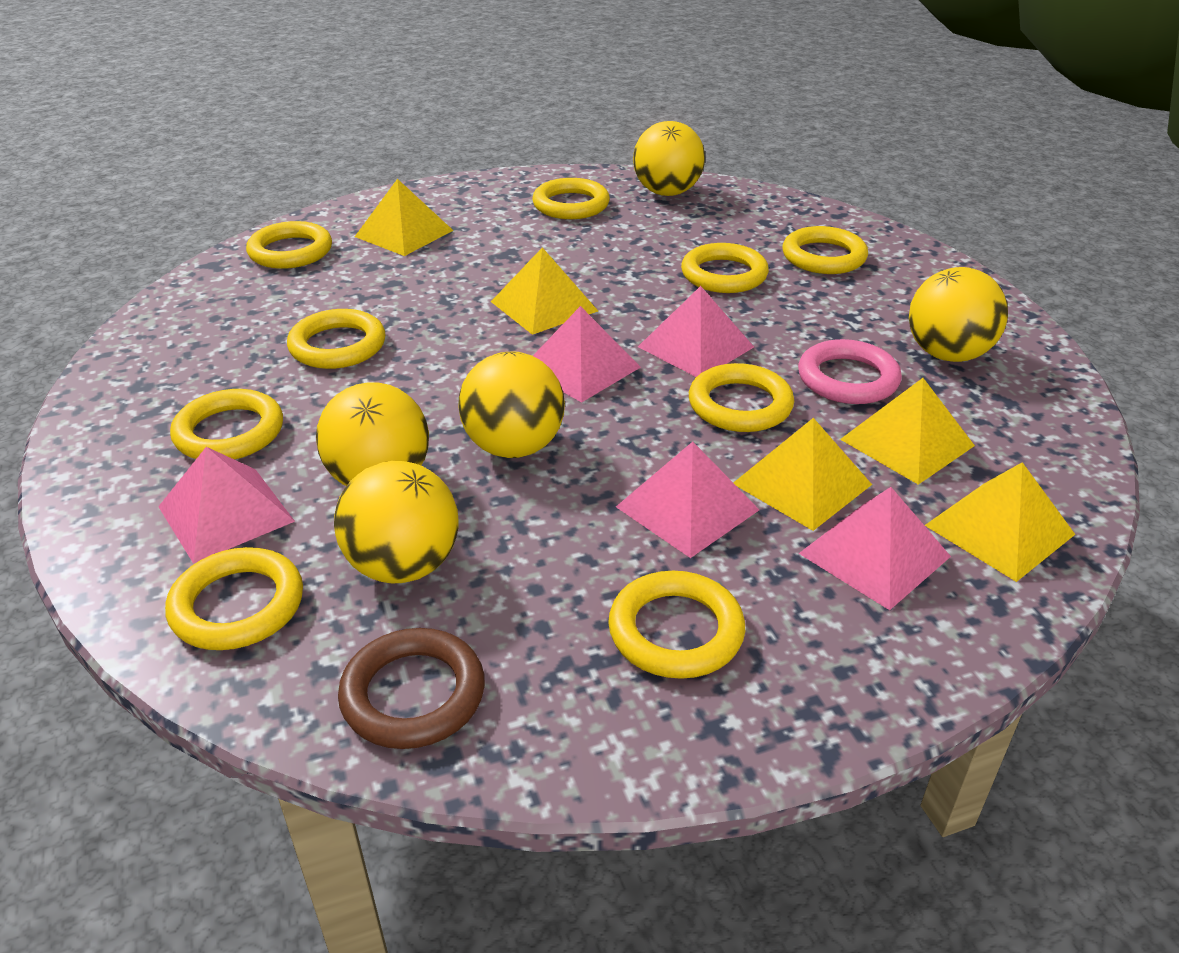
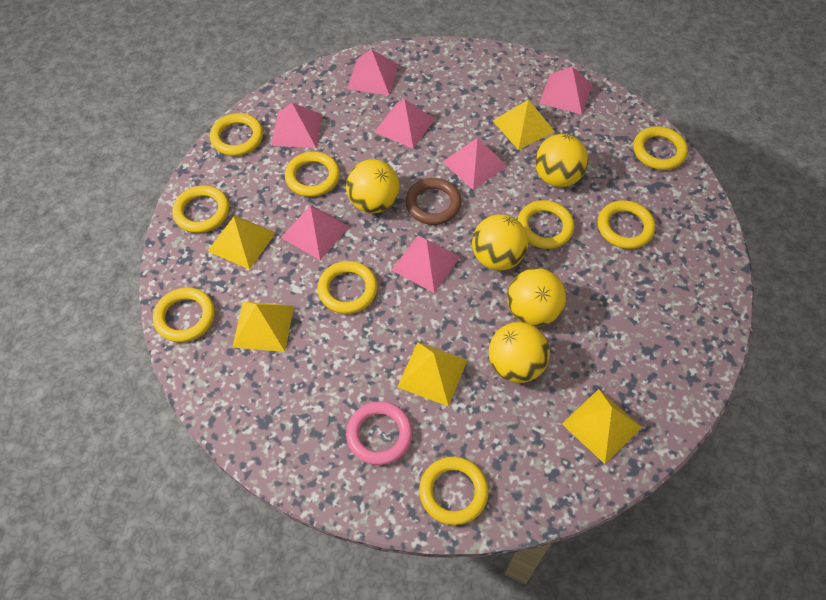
pink pyramid: 5 -> 7

